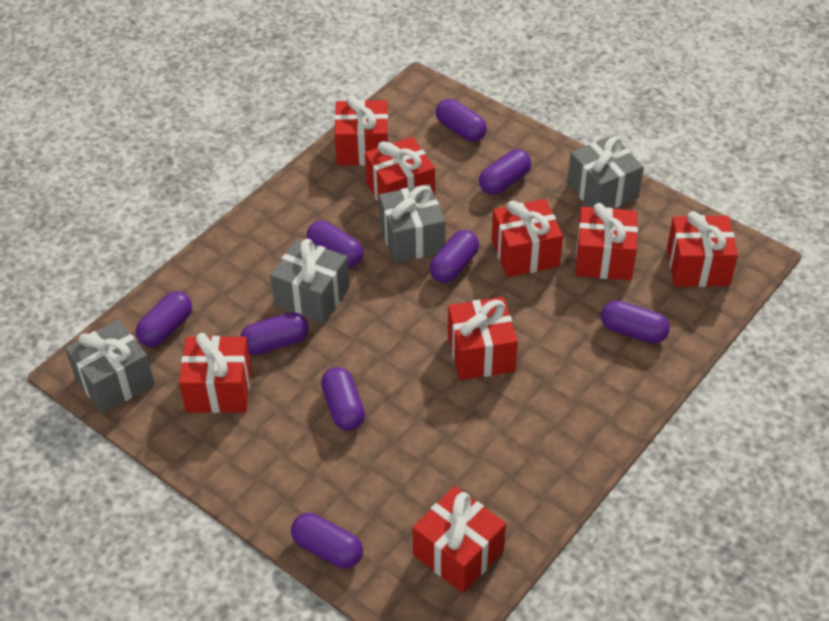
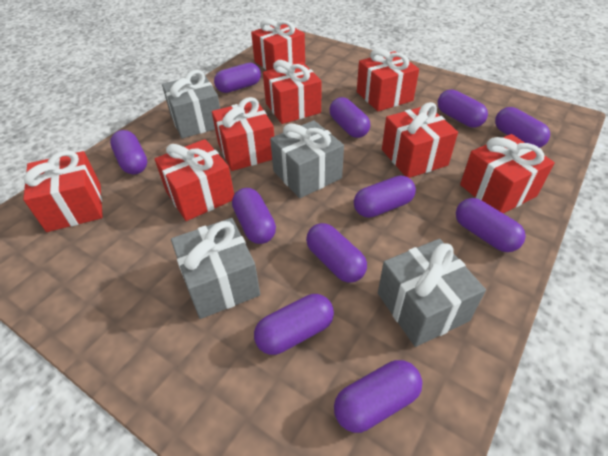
purple capsule: 9 -> 11

